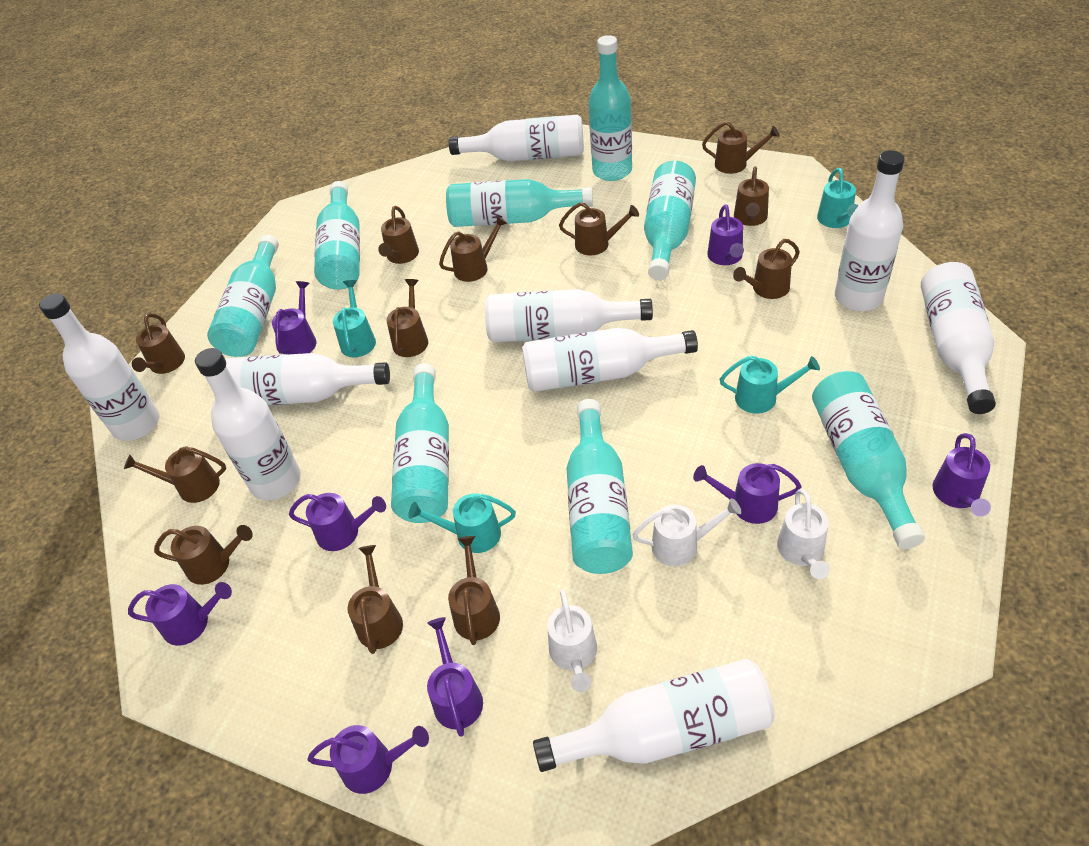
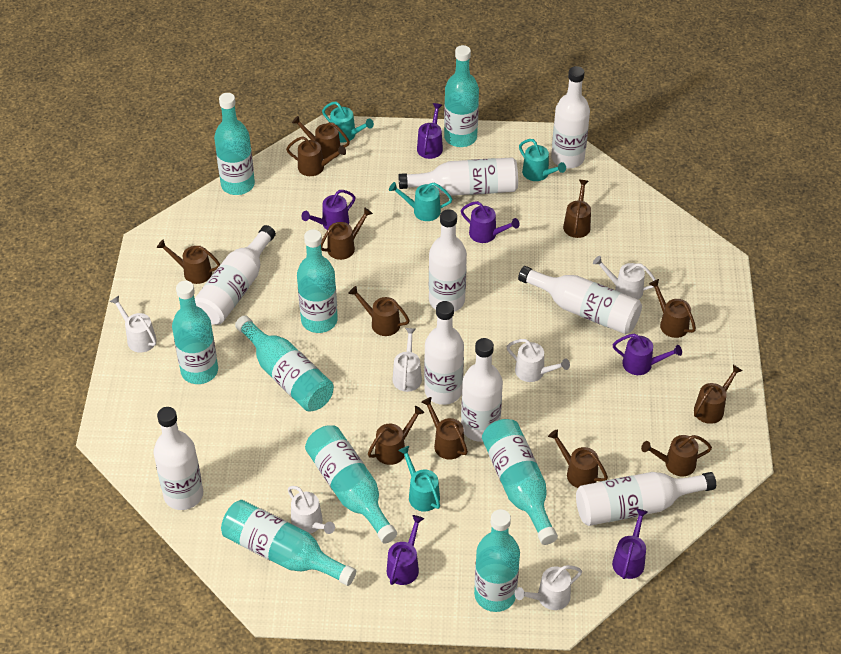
purple watering can: 8 -> 6
turquoise bottle: 8 -> 9
white watering can: 3 -> 6

